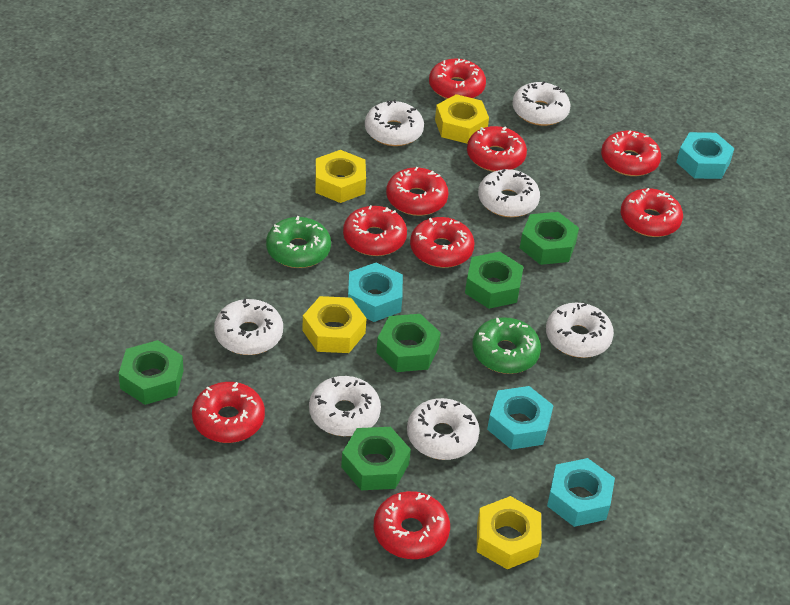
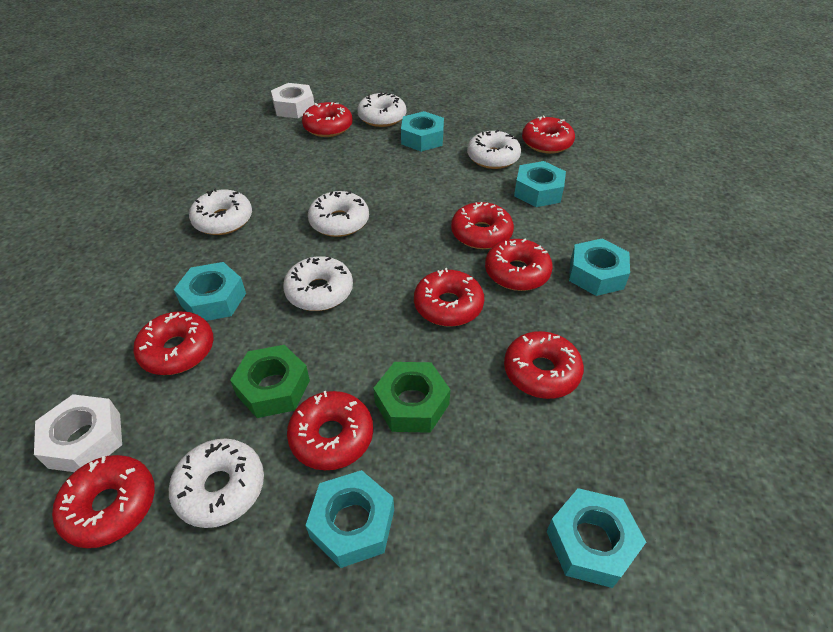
green donut: 2 -> 0
green nut: 5 -> 2
turquoise nut: 4 -> 6
white donut: 7 -> 6
white nut: 0 -> 2
yellow nut: 4 -> 0

